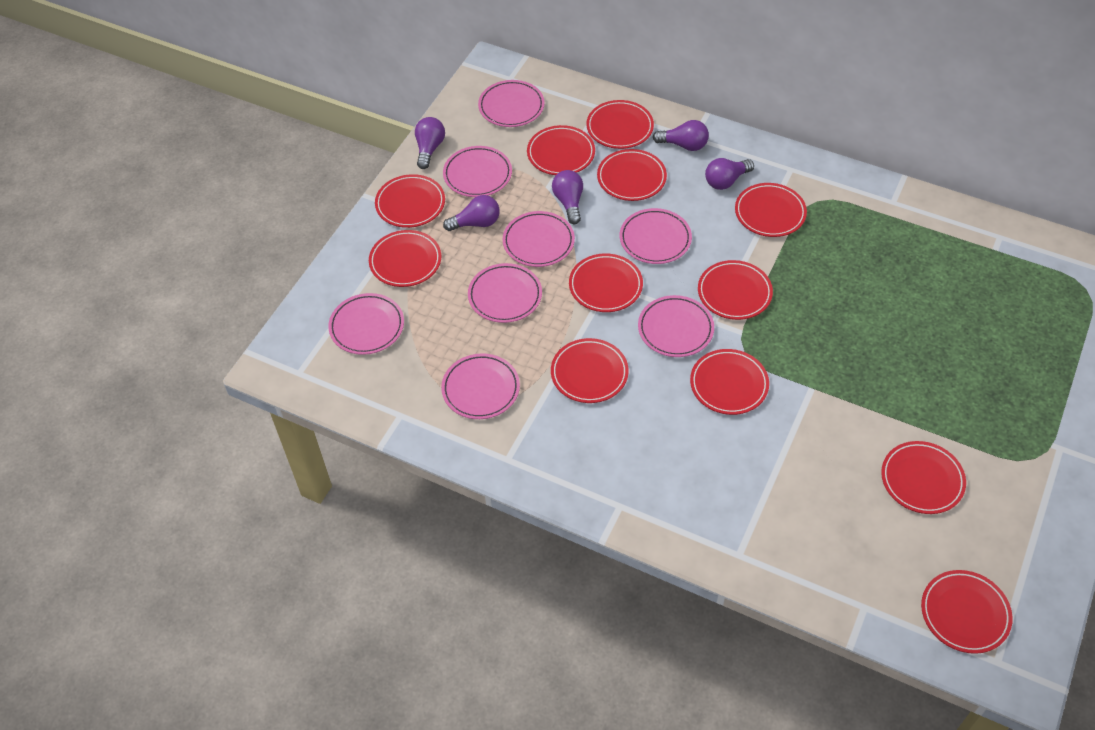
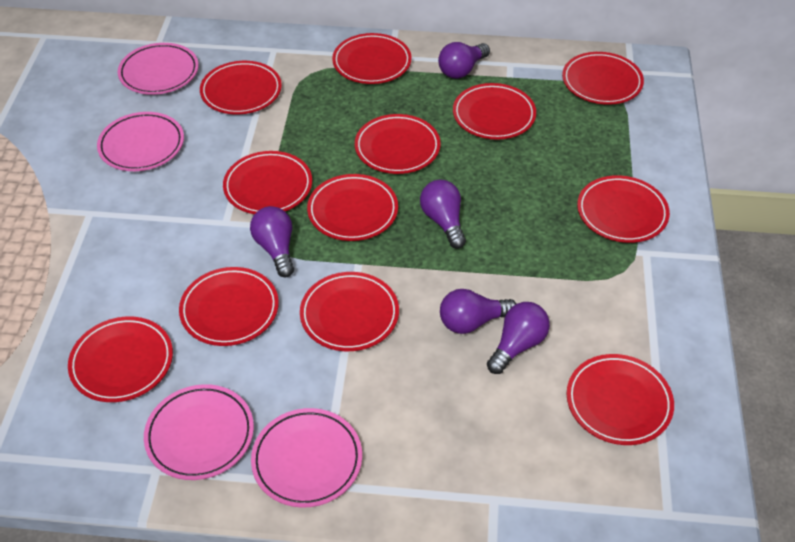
pink plate: 8 -> 4

